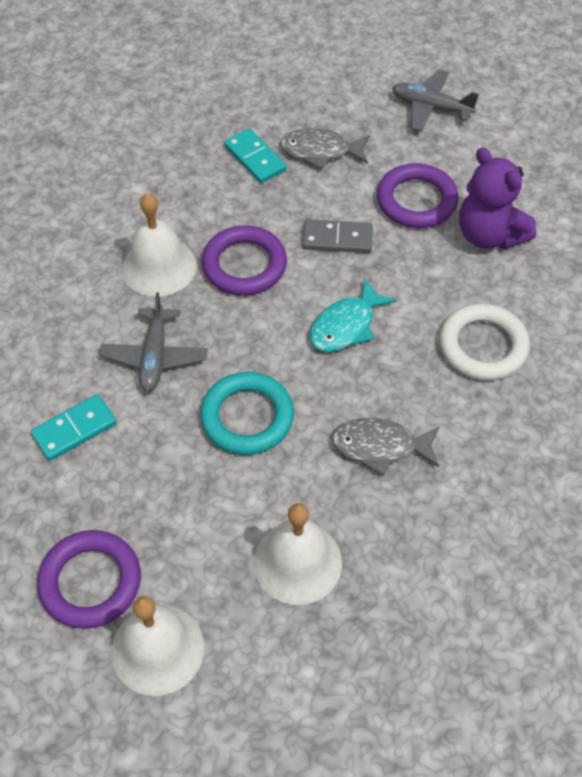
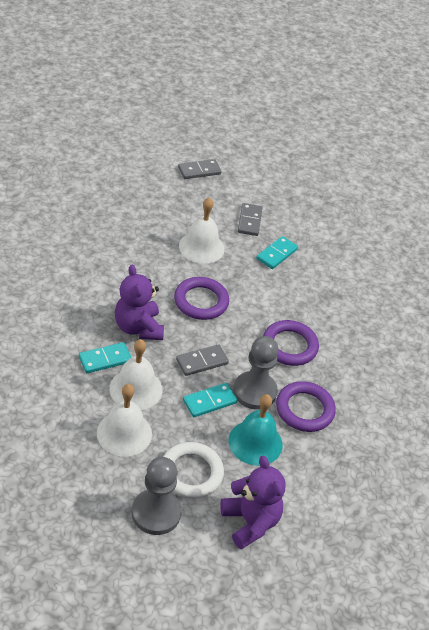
grey domino: 1 -> 3
grey fish: 2 -> 0
grey pawn: 0 -> 2
grey plane: 2 -> 0
purple teddy bear: 1 -> 2
turquoise bell: 0 -> 1
turquoise domino: 2 -> 3
turquoise fish: 1 -> 0
turquoise ring: 1 -> 0

